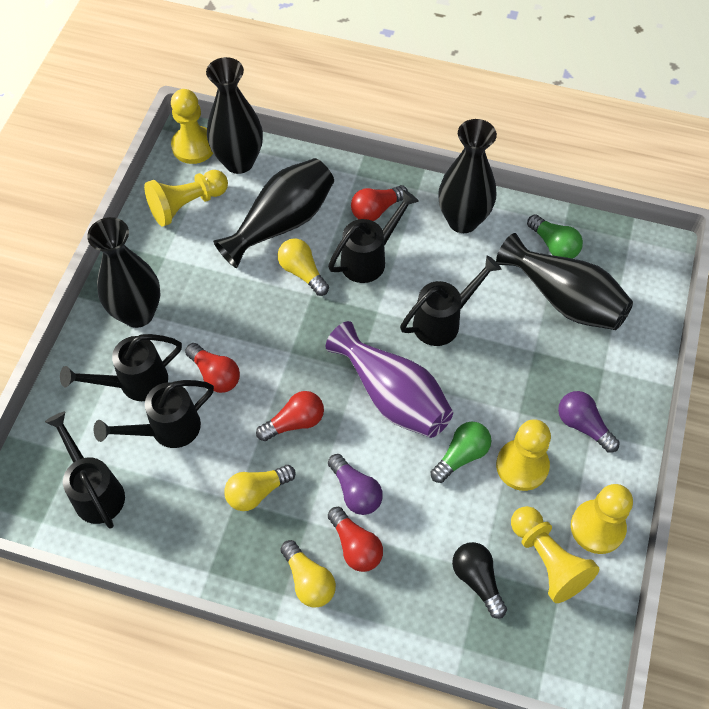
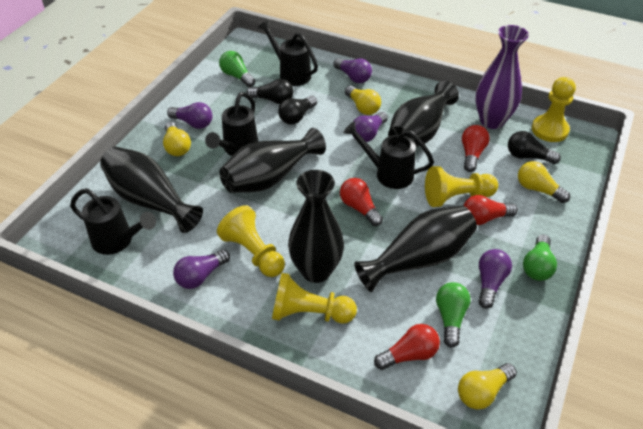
black light bulb: 1 -> 3
black watering can: 5 -> 4
green light bulb: 2 -> 3
purple light bulb: 2 -> 5
yellow light bulb: 3 -> 4
yellow pawn: 5 -> 4

